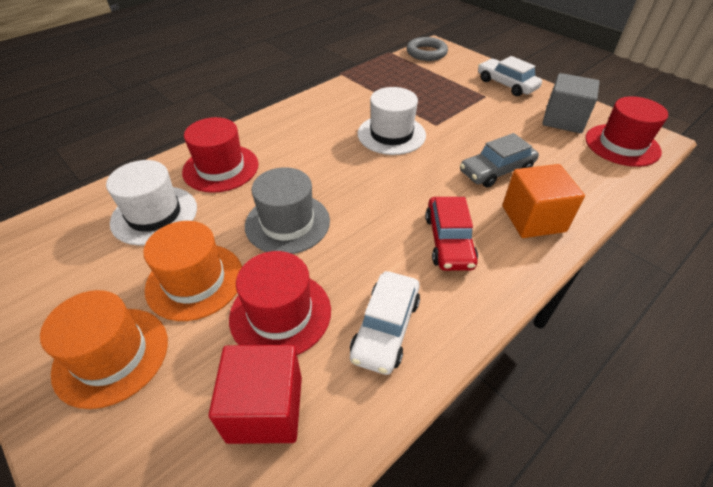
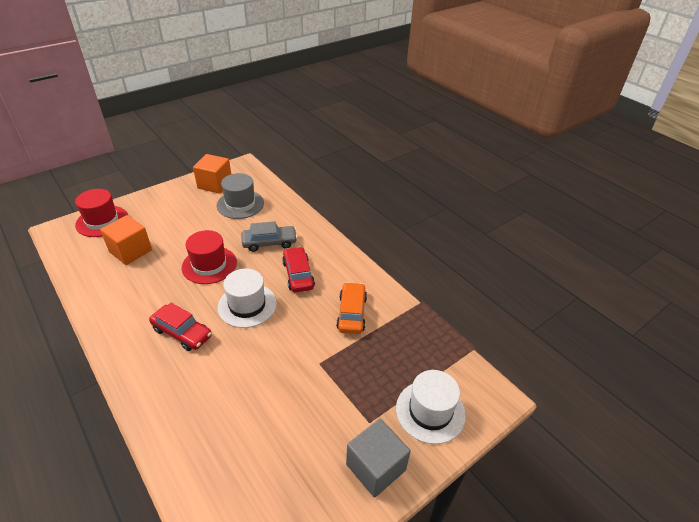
grey ring: 1 -> 0
orange car: 0 -> 1
orange cube: 1 -> 2
orange hat: 2 -> 0
red car: 1 -> 2
red cube: 1 -> 0
red hat: 3 -> 2
white car: 2 -> 0

